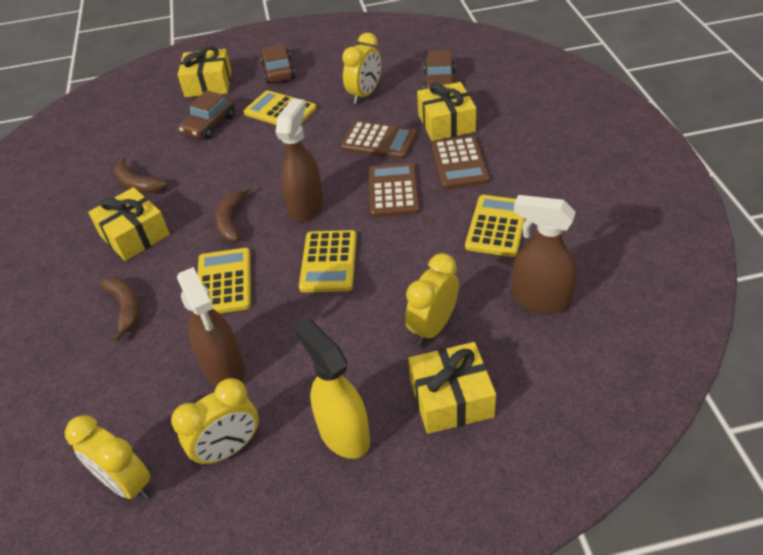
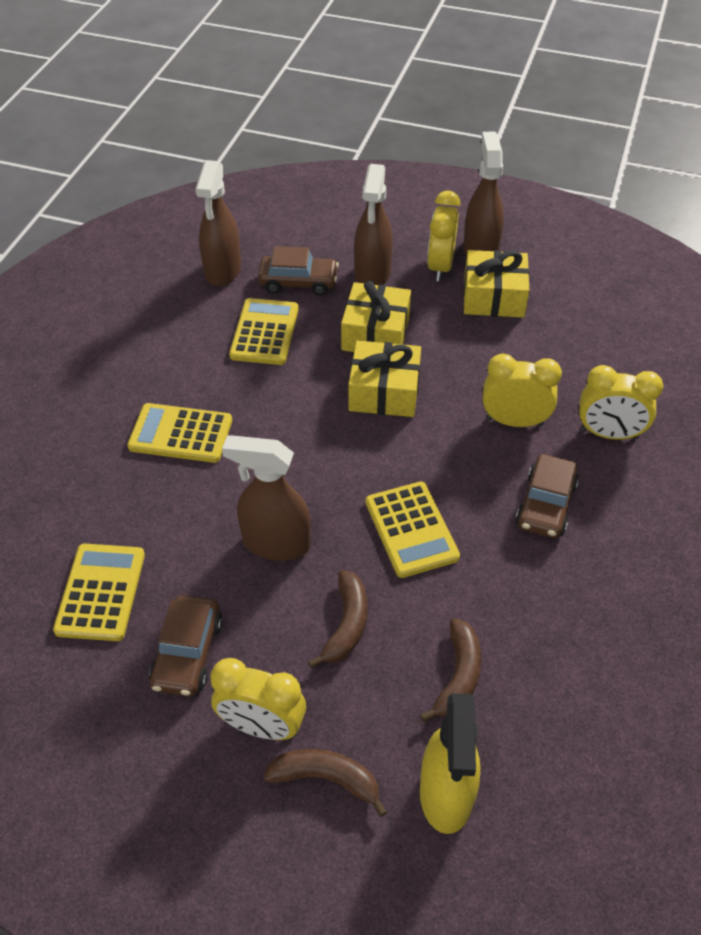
brown calculator: 3 -> 0
brown spray bottle: 3 -> 4
yellow gift: 4 -> 3

